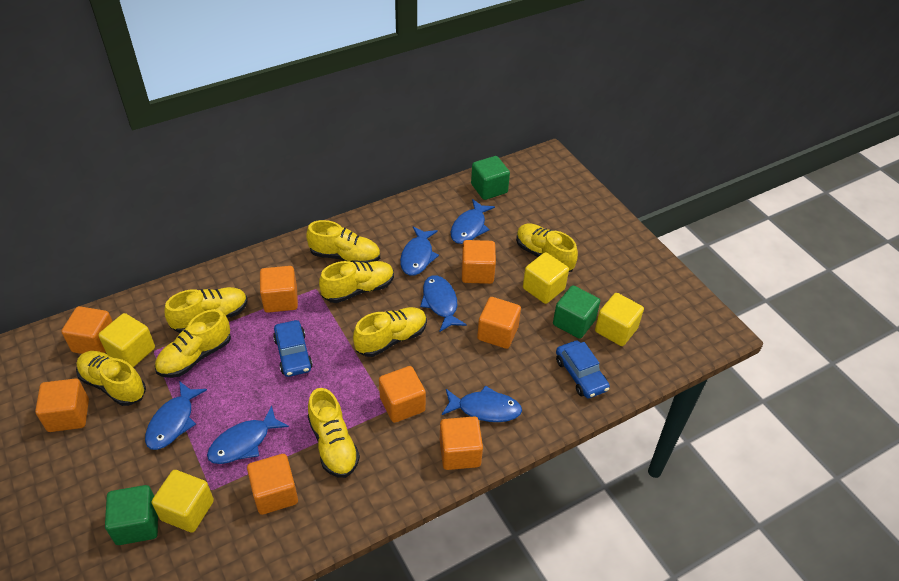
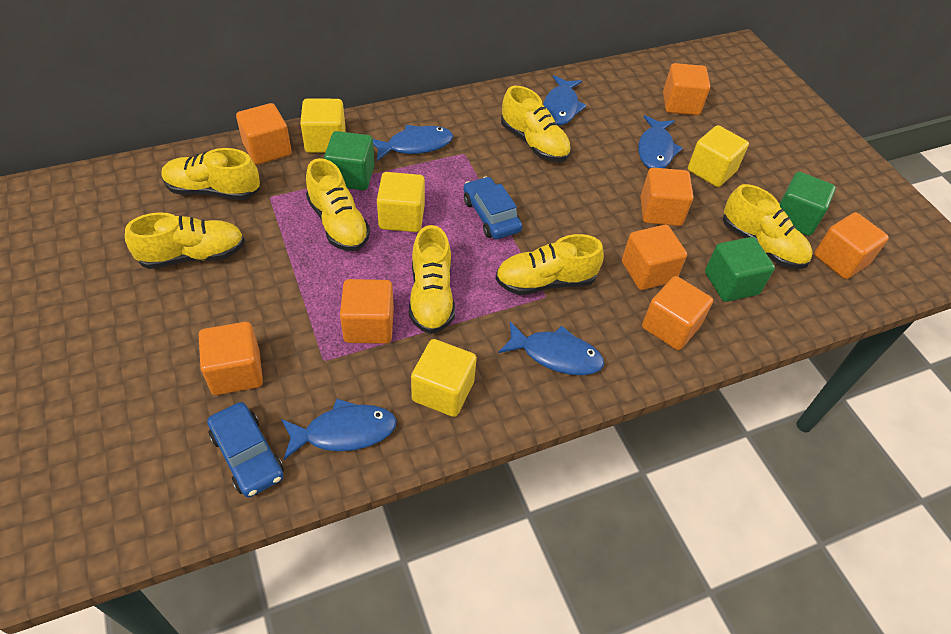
blue fish: 6 -> 5
yellow shoe: 8 -> 7

